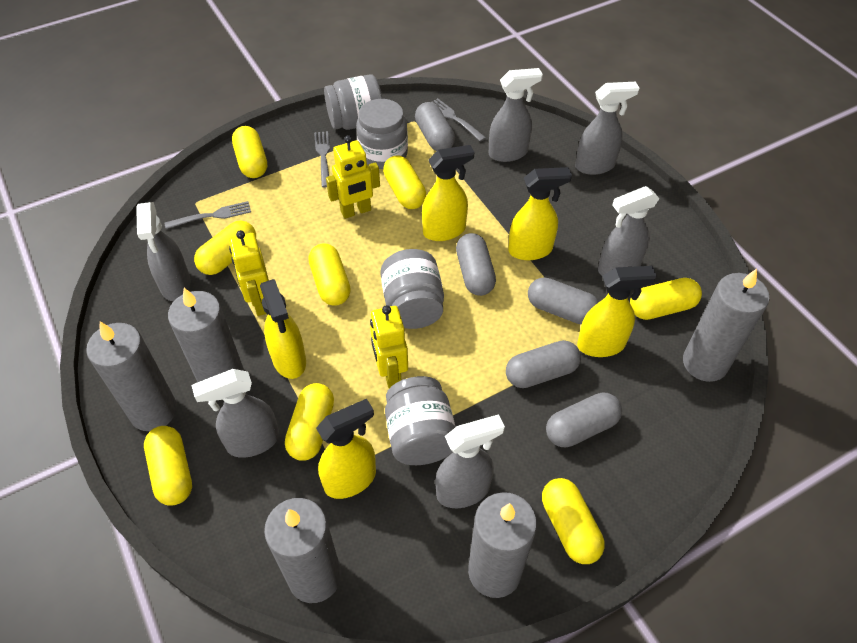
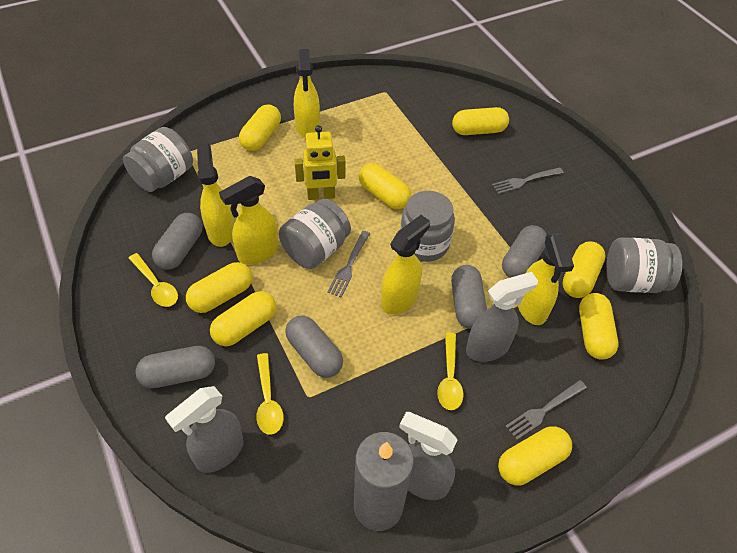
grey candle: 5 -> 1
grey spray bottle: 6 -> 3
yellow robot: 3 -> 1
yellow spoon: 0 -> 3

